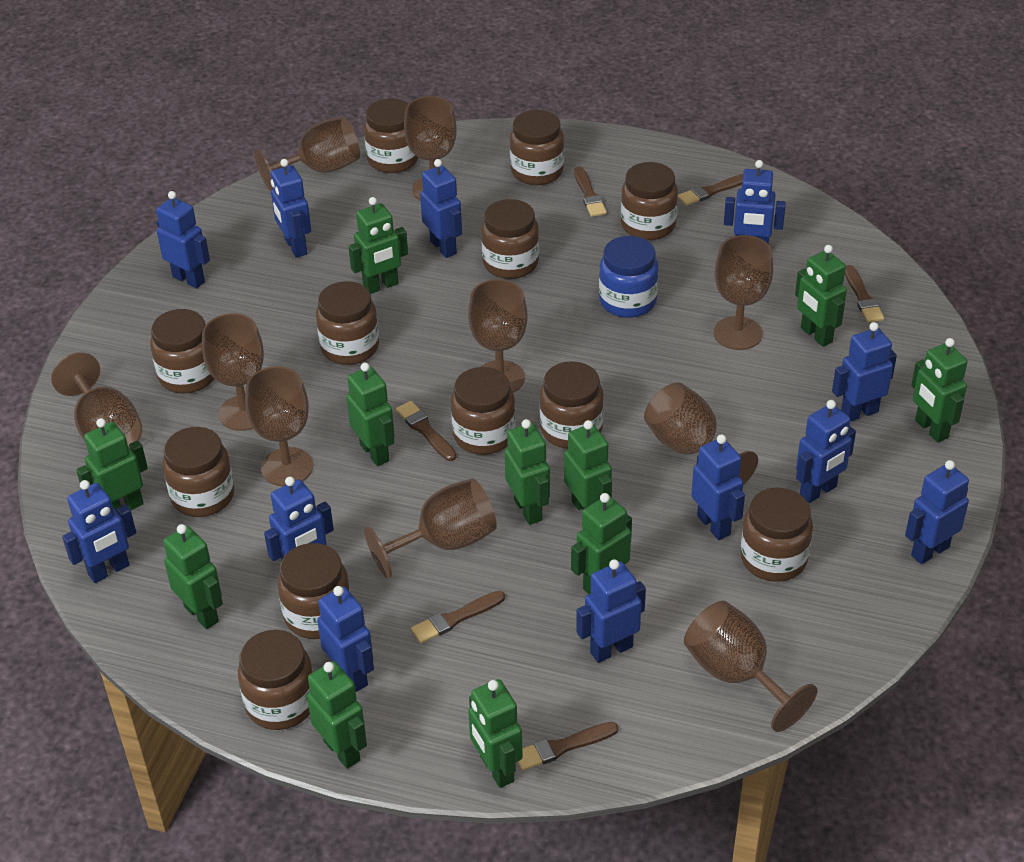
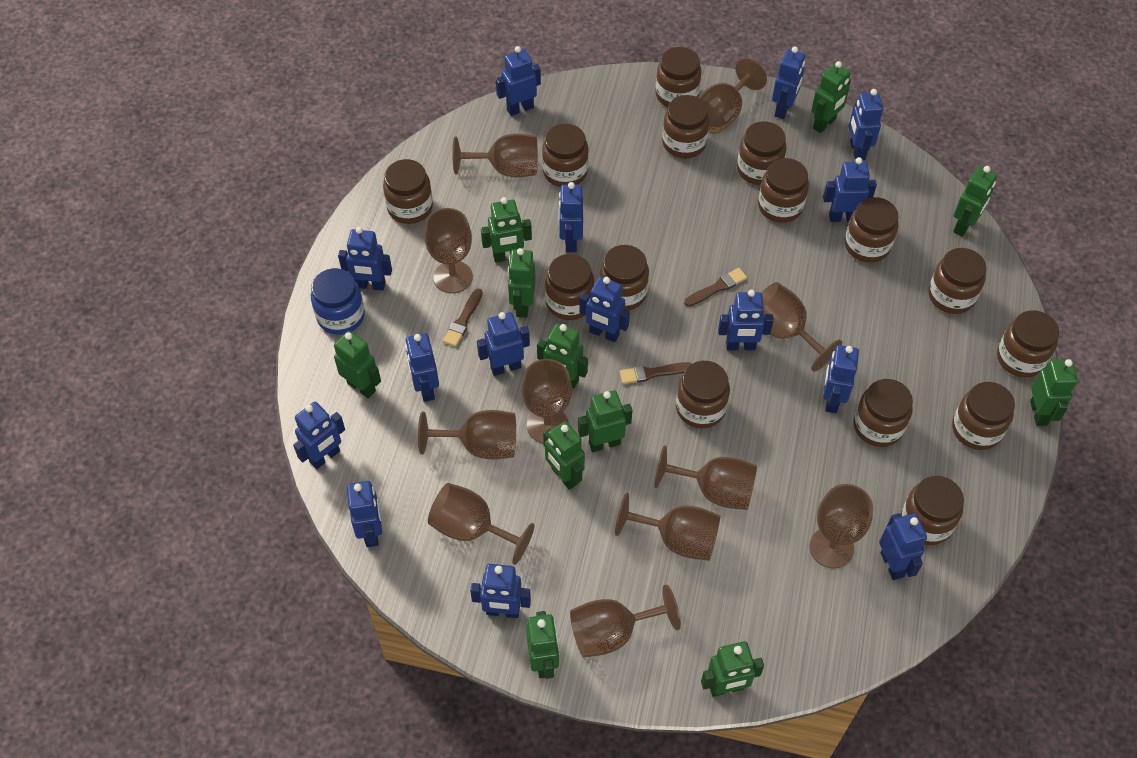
blue robot: 12 -> 15
brown brush: 6 -> 3
brown goblet: 10 -> 11
brown jar: 12 -> 15

